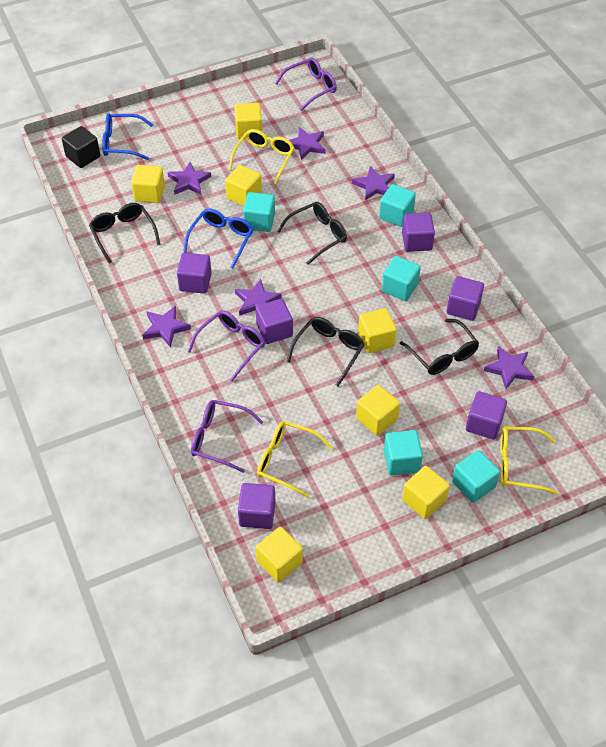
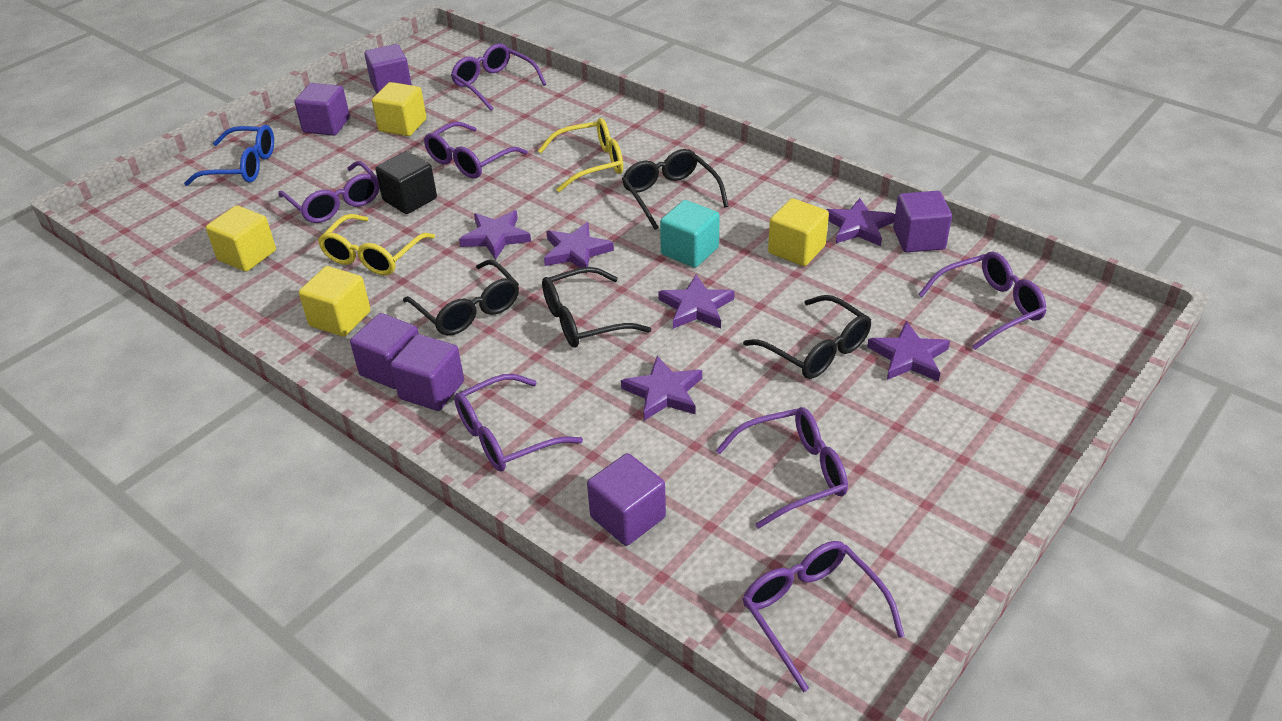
blue glasses: 2 -> 1
purple glasses: 3 -> 7
turquoise cube: 5 -> 1
yellow cube: 7 -> 4
yellow glasses: 3 -> 2

